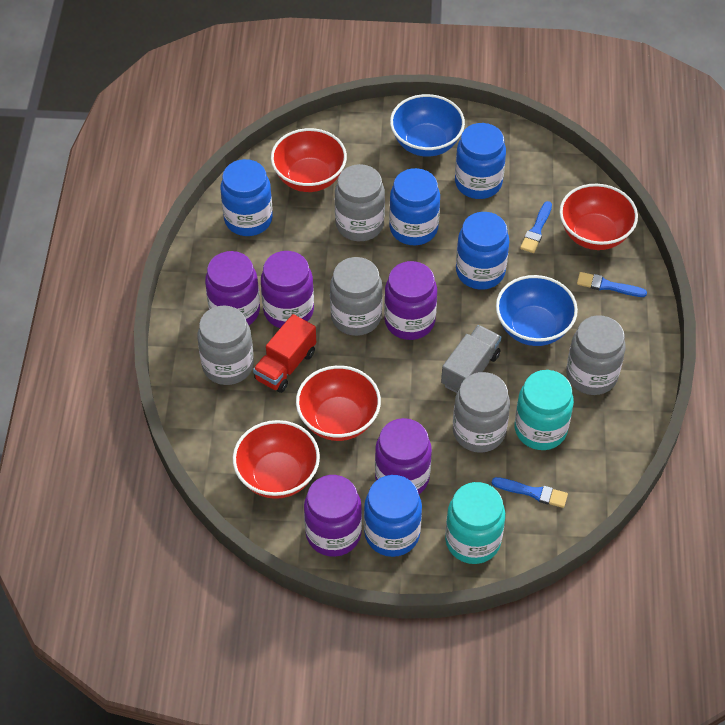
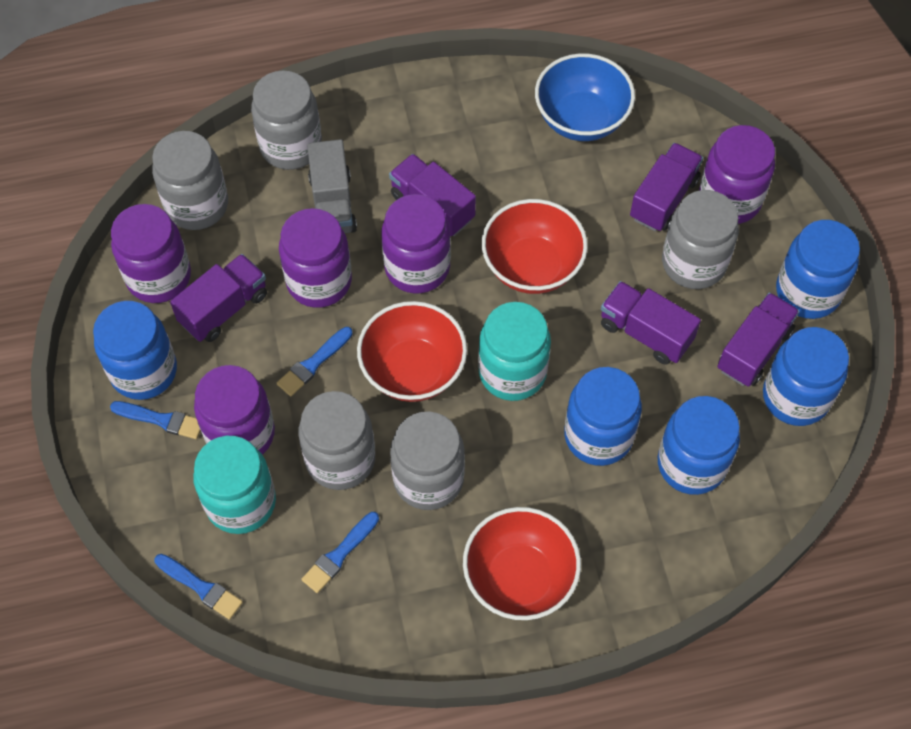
blue bowl: 2 -> 1
blue brush: 3 -> 4
purple truck: 0 -> 5
red bowl: 4 -> 3
red truck: 1 -> 0

